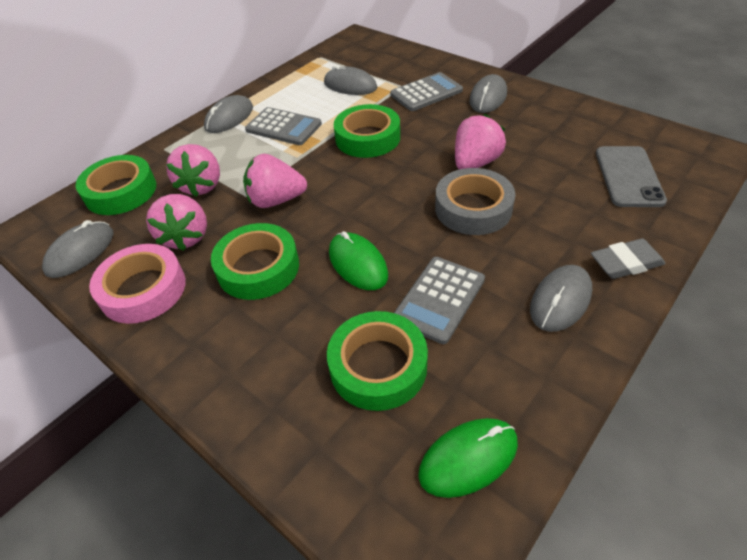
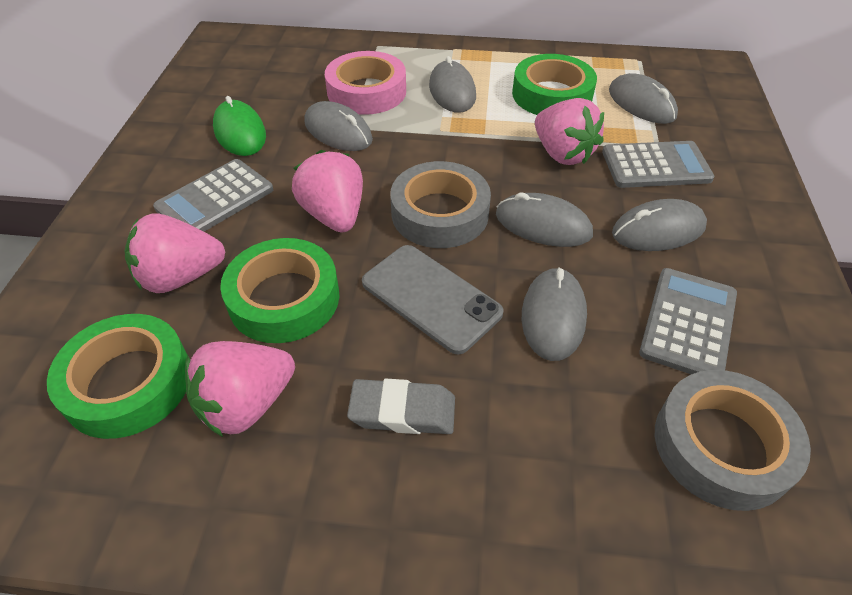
green mouse: 2 -> 1
green tape: 4 -> 3
grey mouse: 5 -> 6
grey tape: 1 -> 2

